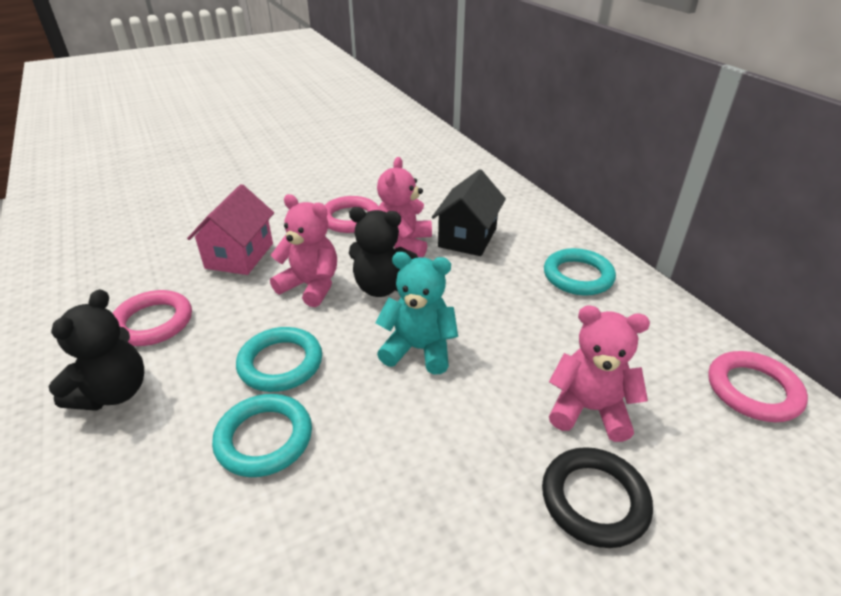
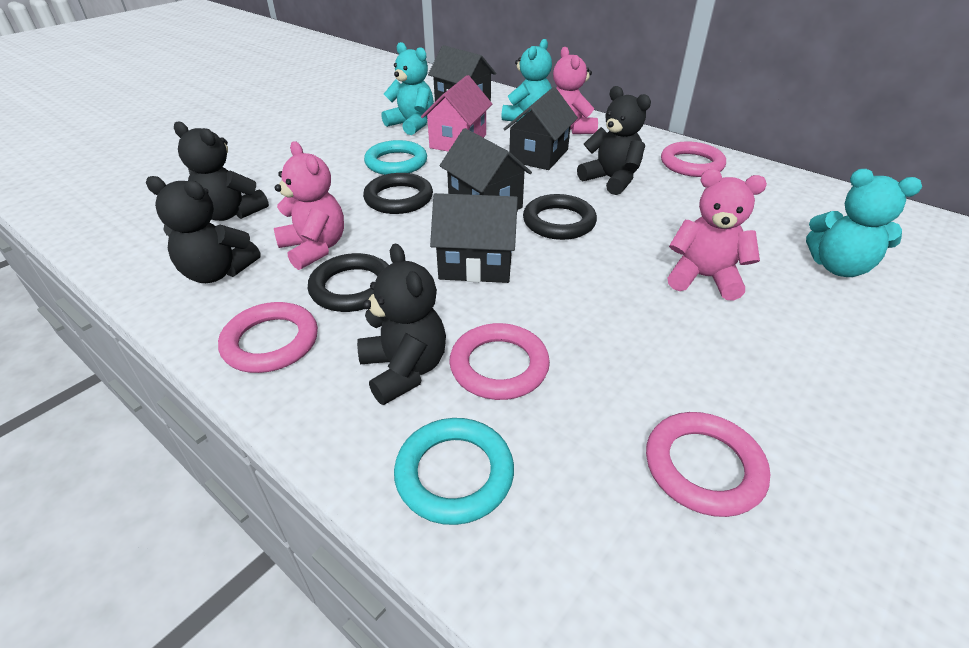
black house: 1 -> 4
black ring: 1 -> 3
black teddy bear: 2 -> 4
pink ring: 3 -> 4
turquoise ring: 3 -> 2
turquoise teddy bear: 1 -> 3

